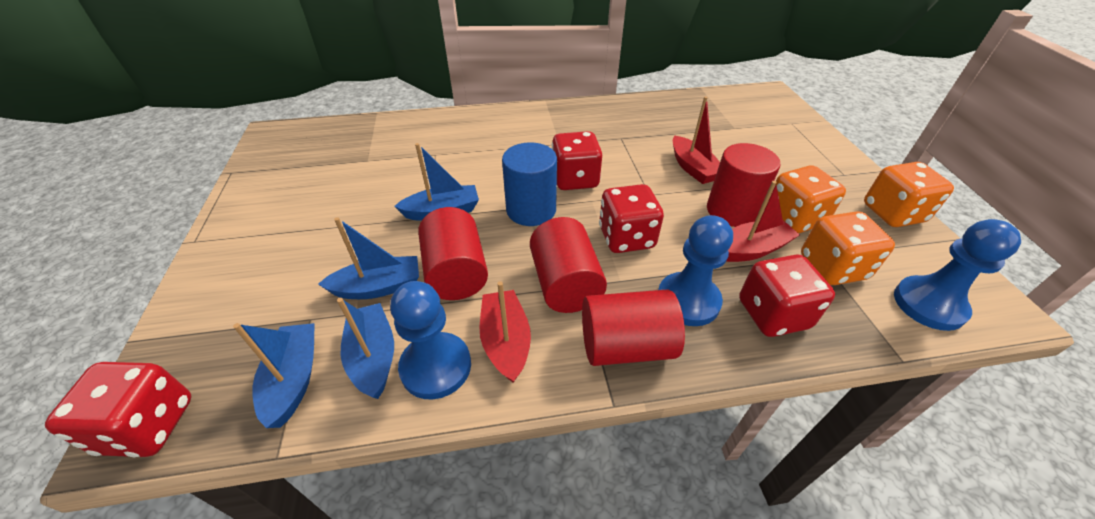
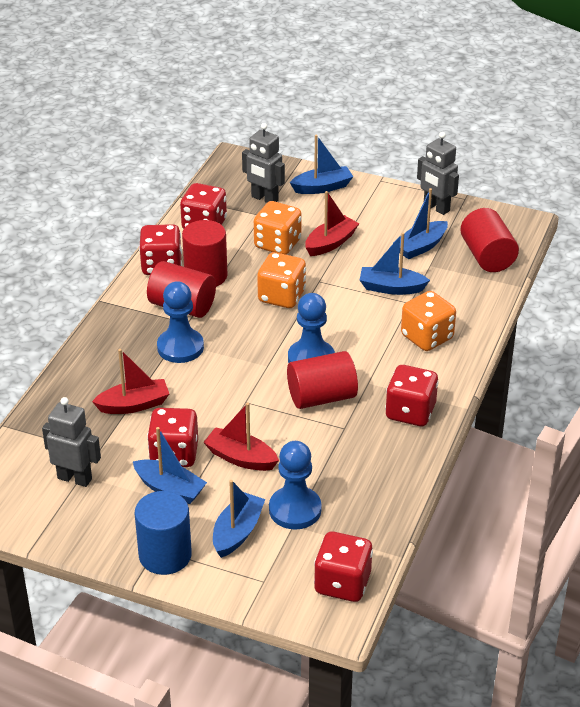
blue boat: 4 -> 5
grey robot: 0 -> 3
red dice: 4 -> 5

